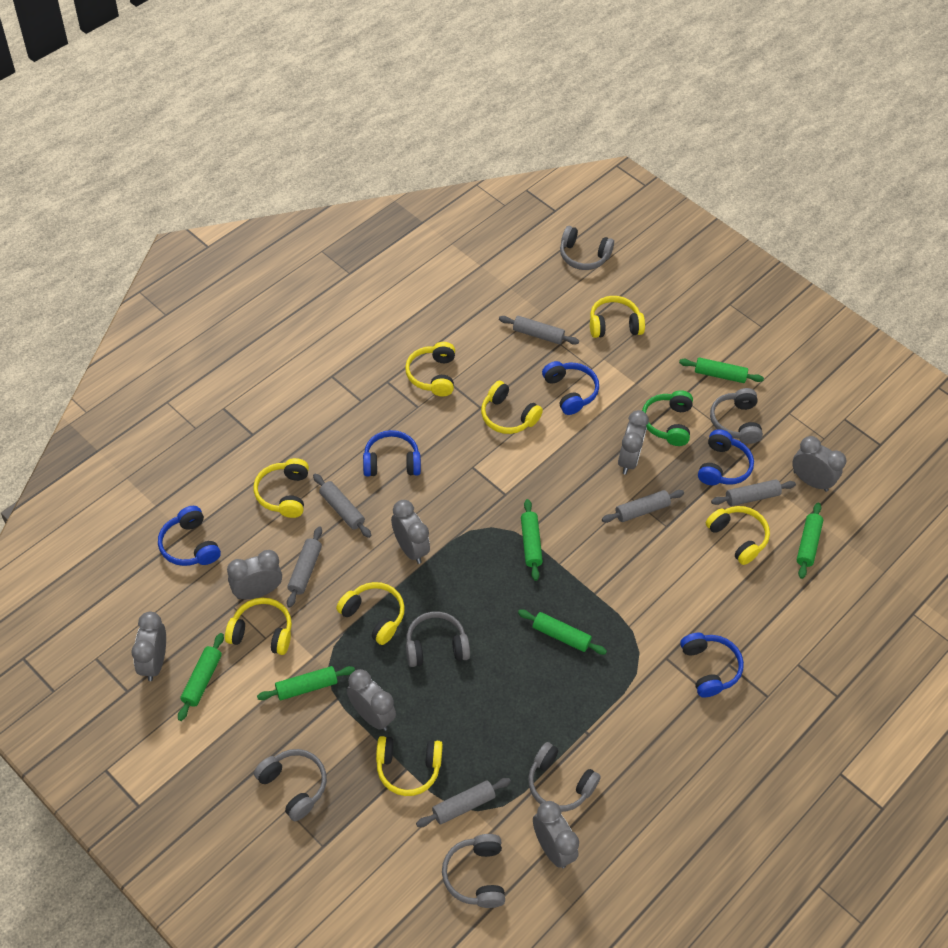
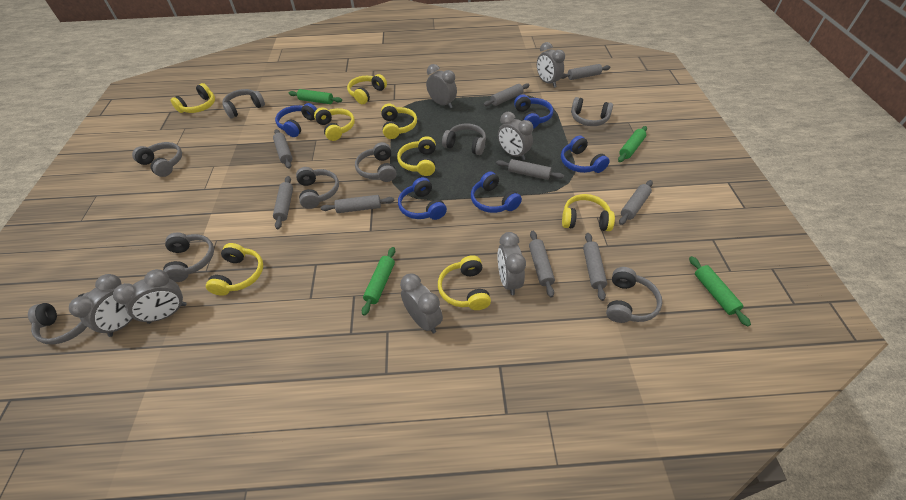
green headphones: 1 -> 0
green rolling pin: 6 -> 4
grey headphones: 6 -> 9
grey rolling pin: 6 -> 9

